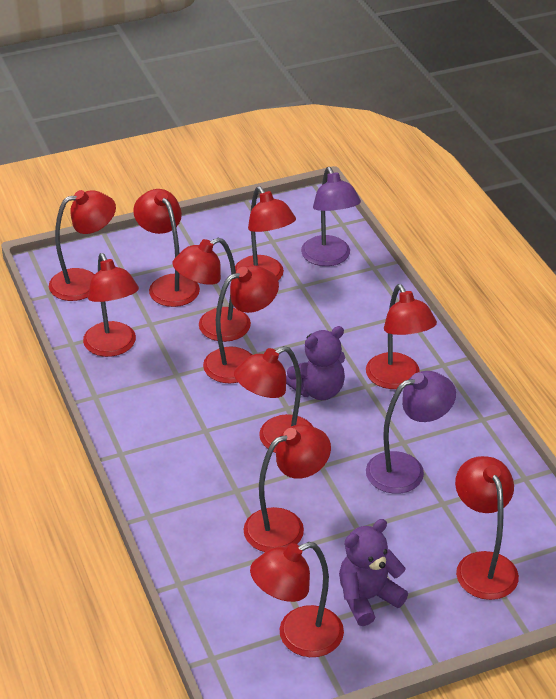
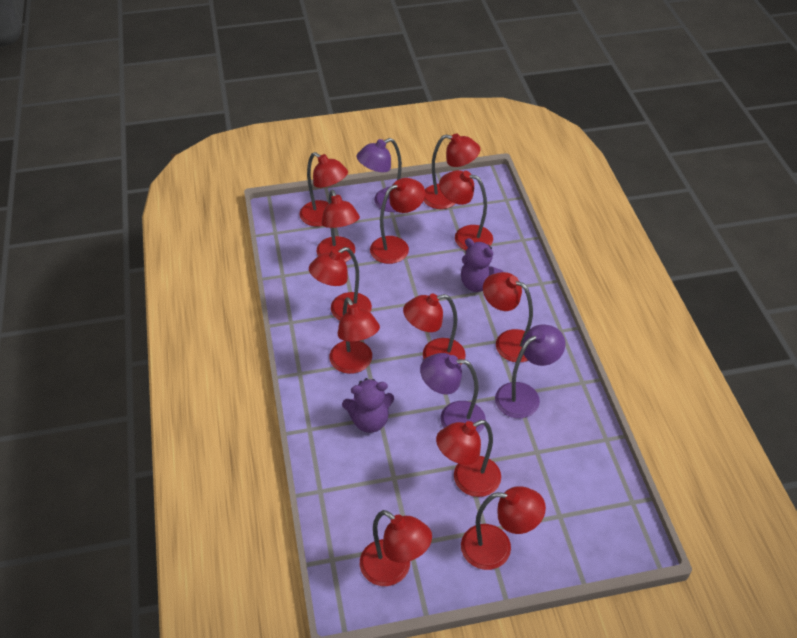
purple lamp: 2 -> 3
red lamp: 11 -> 12

